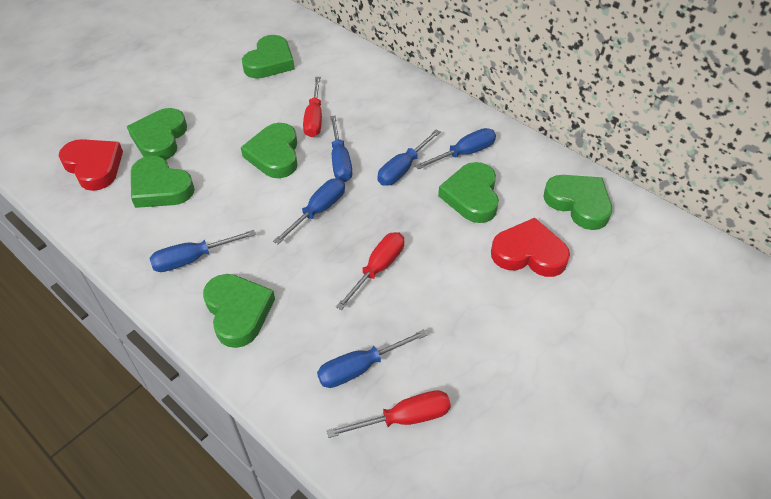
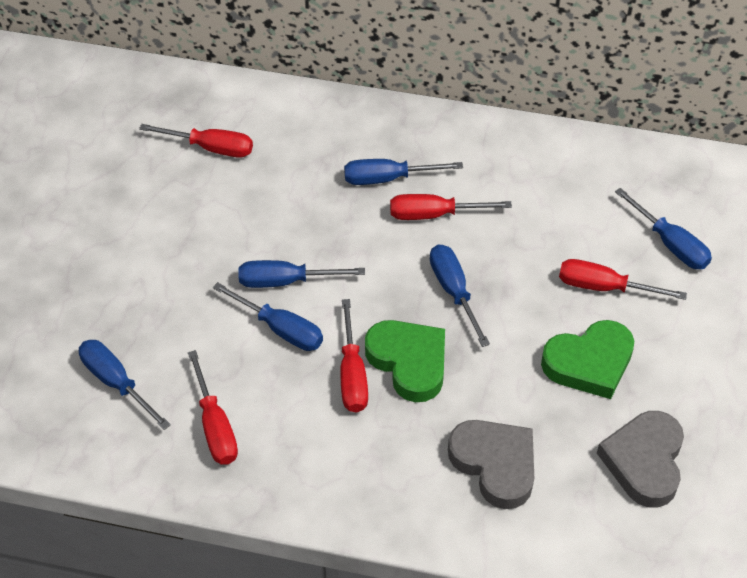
green heart: 7 -> 2
grey heart: 0 -> 2
red heart: 2 -> 0
red screwdriver: 3 -> 5

